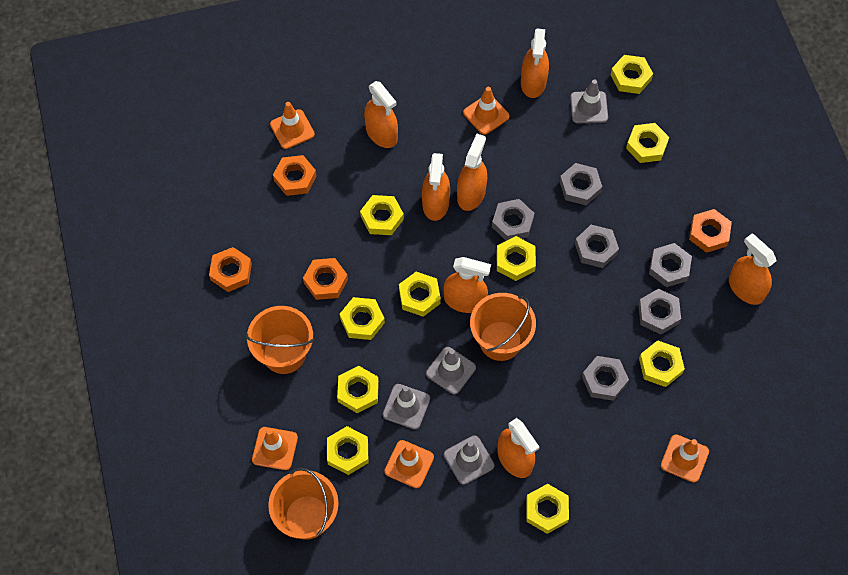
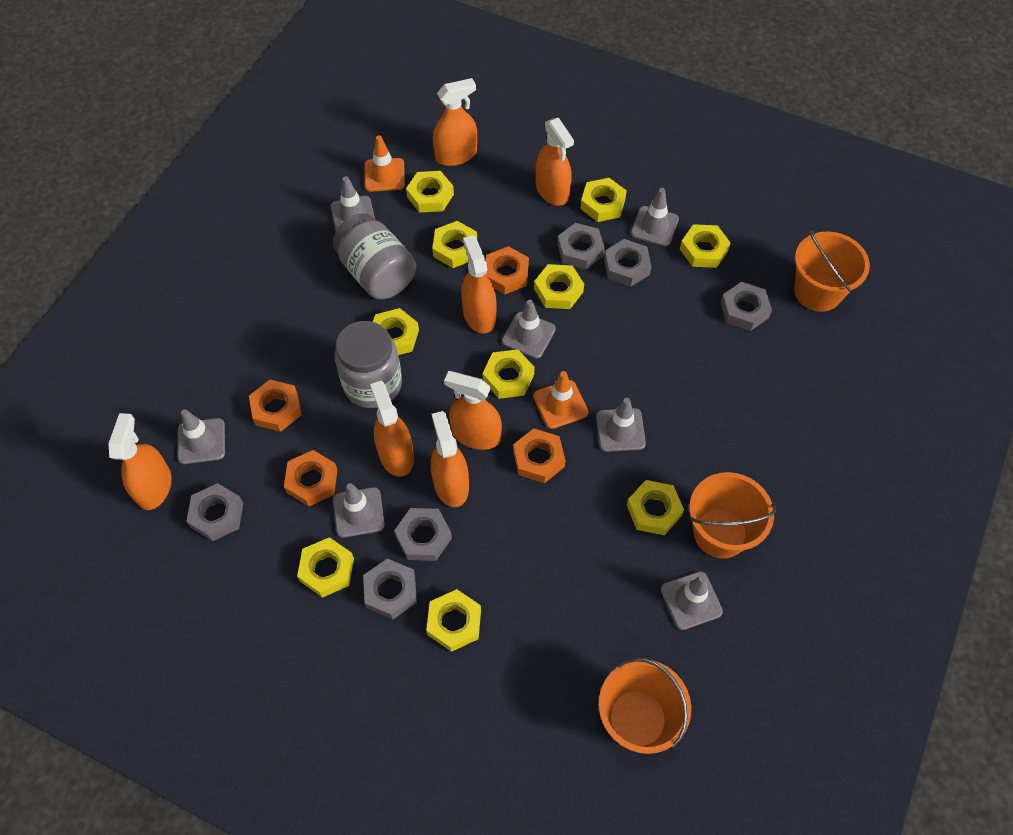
grey jar: 0 -> 2
grey traffic cone: 4 -> 7
orange traffic cone: 5 -> 2

